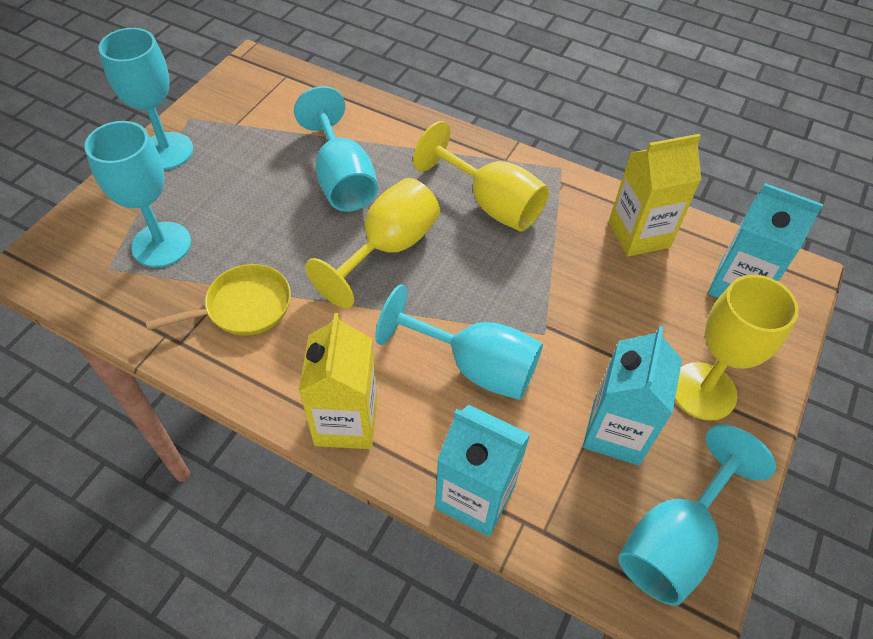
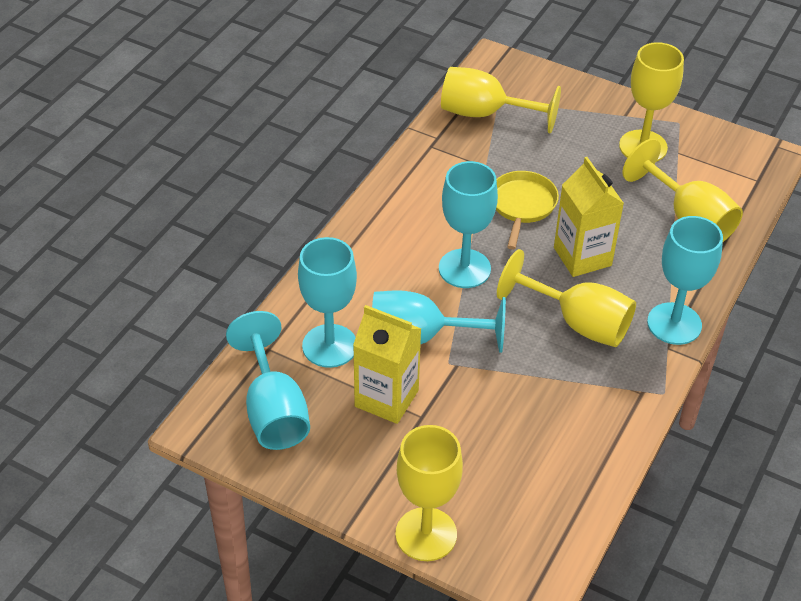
turquoise carton: 3 -> 0
yellow goblet: 3 -> 5

